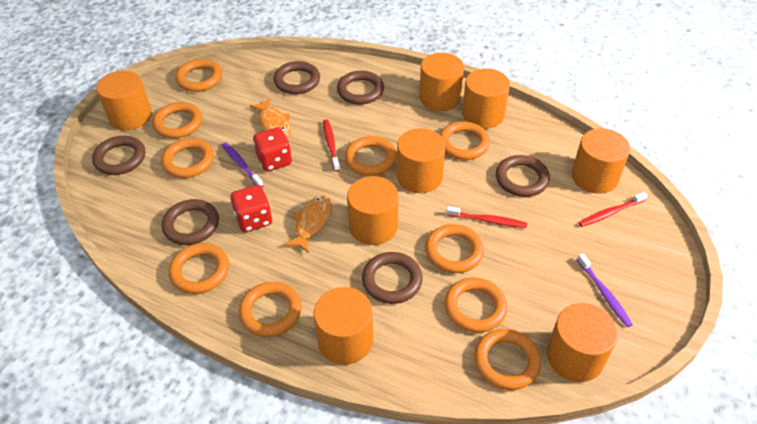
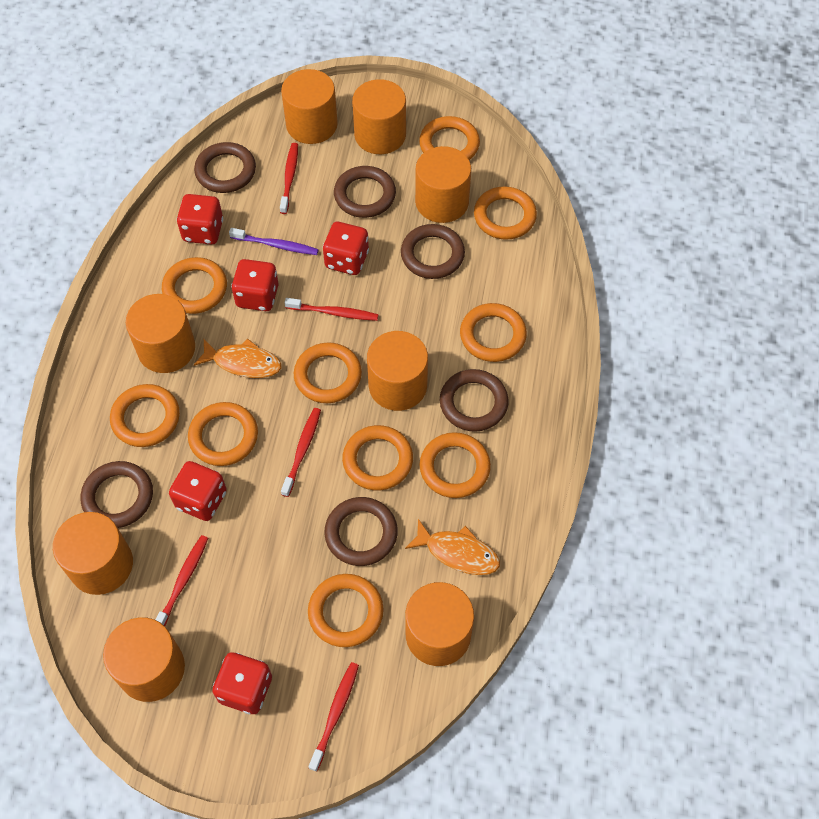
purple toothbrush: 2 -> 1
red dice: 2 -> 5
red toothbrush: 3 -> 5

